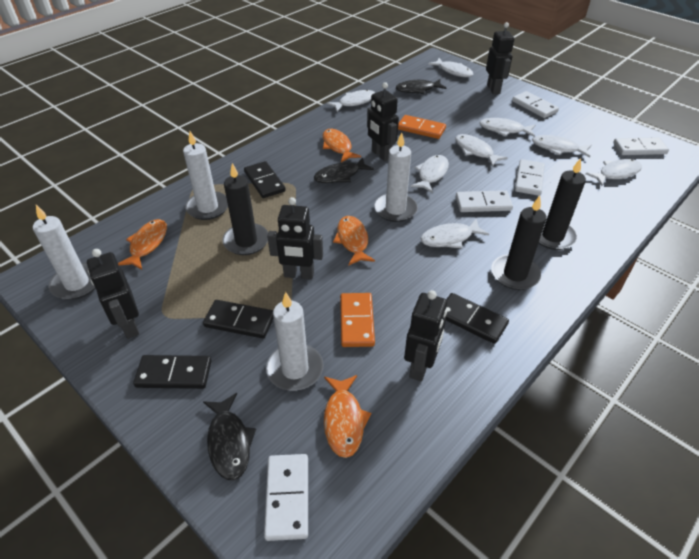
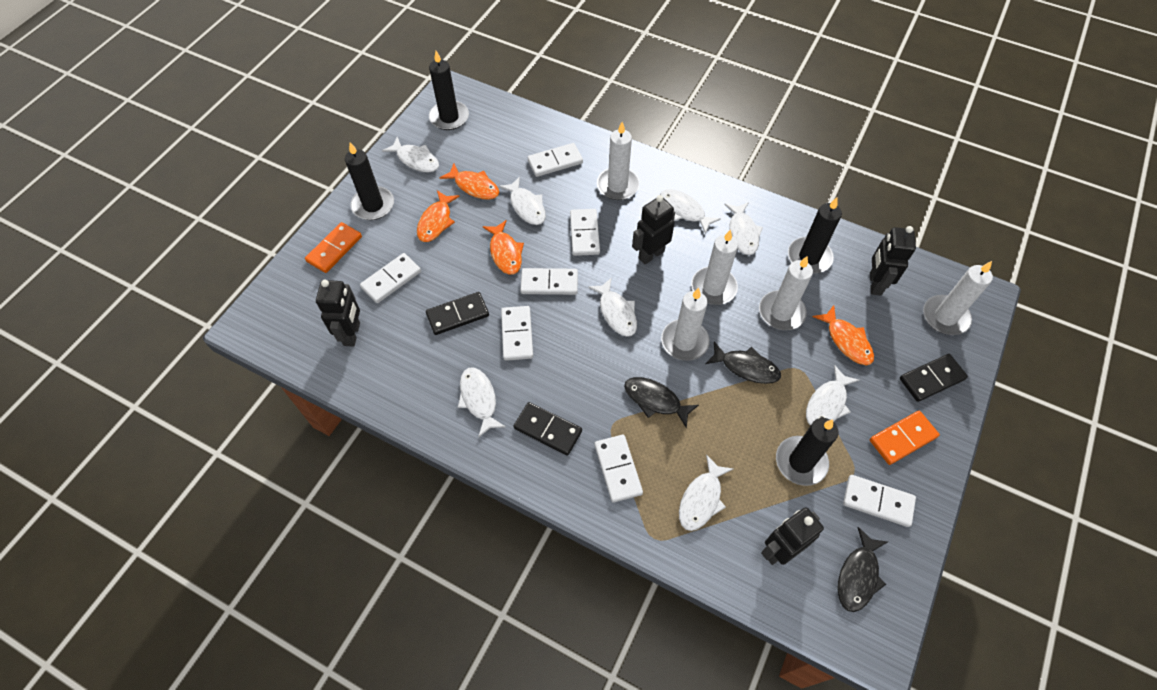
black candle: 3 -> 4
black domino: 4 -> 3
black robot: 5 -> 4
white candle: 4 -> 5
white domino: 5 -> 7

